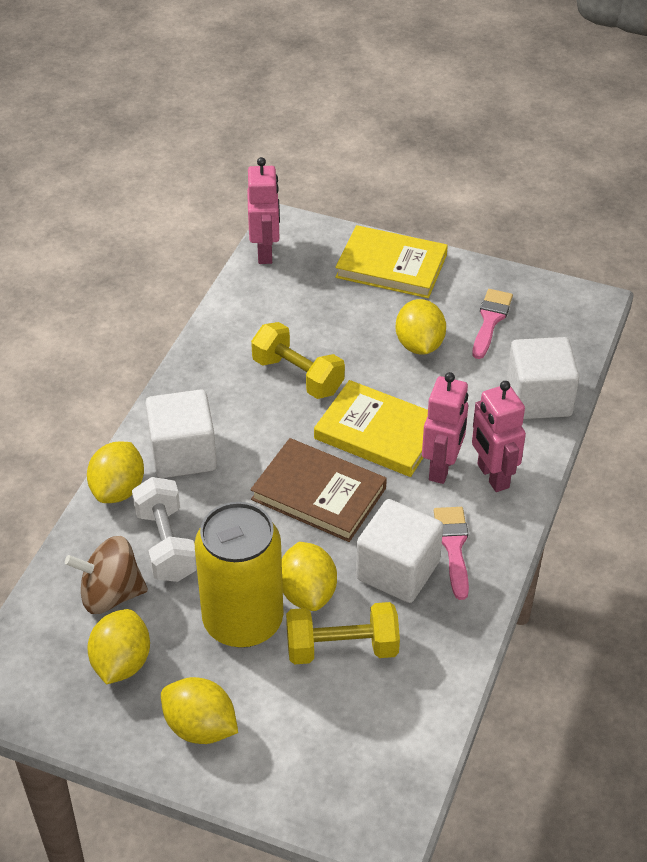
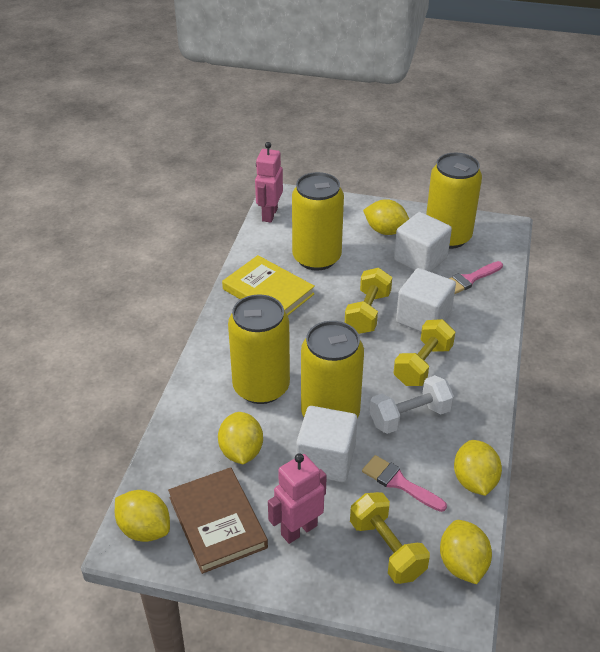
brown spinning top: 1 -> 0
pink robot: 3 -> 2
yellow book: 2 -> 1
yellow can: 1 -> 4
yellow dumbbell: 2 -> 3

